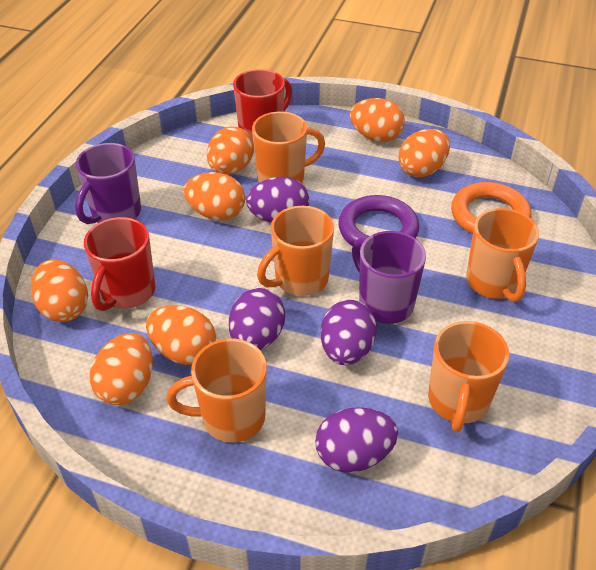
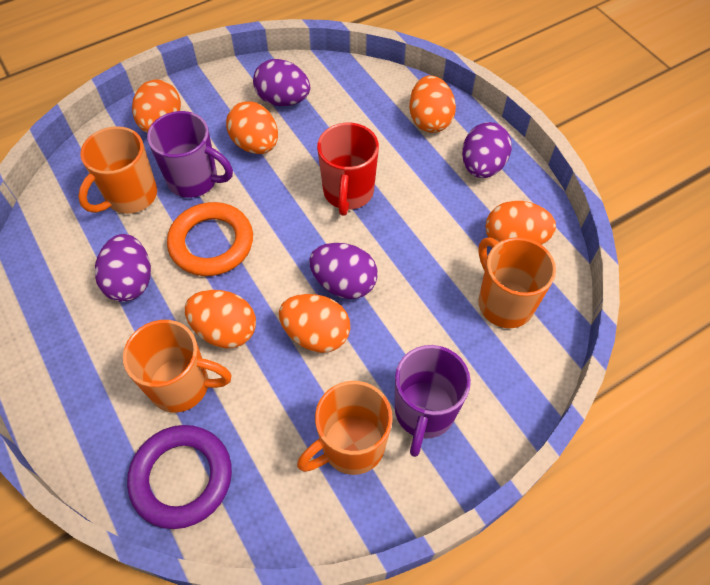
orange egg: 7 -> 6
orange mug: 5 -> 4
red mug: 2 -> 1

